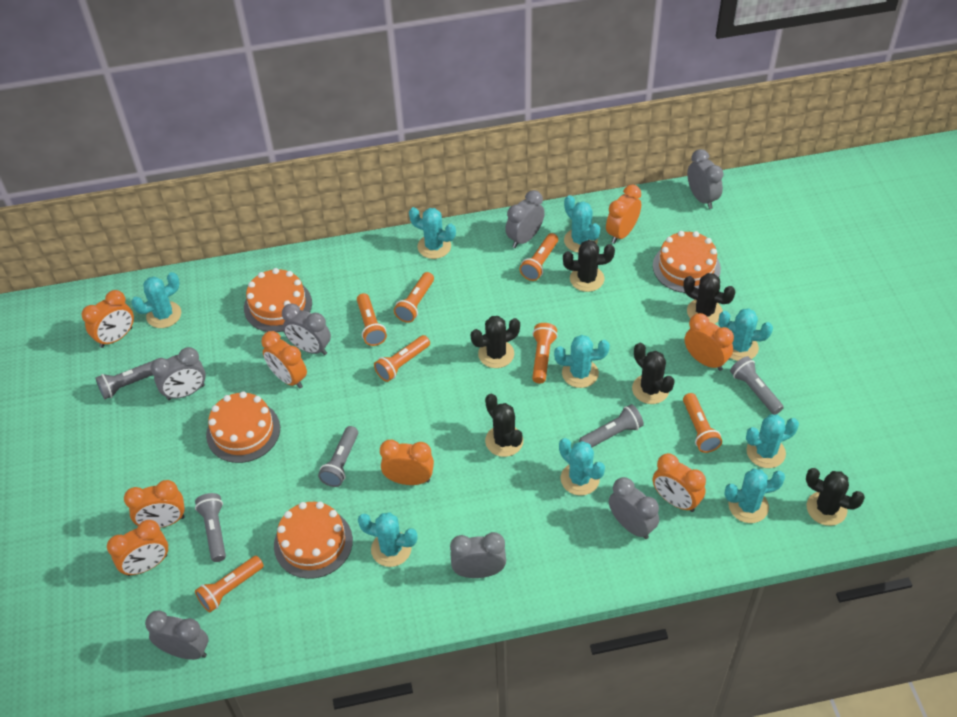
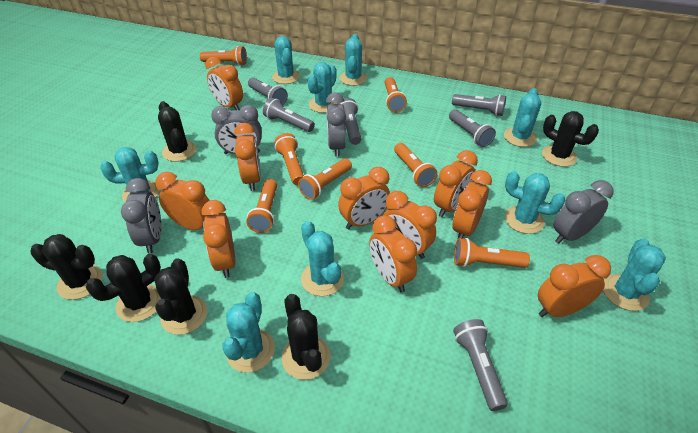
grey clock: 7 -> 4
grey flashlight: 5 -> 6
orange cake: 4 -> 0
orange clock: 8 -> 10

